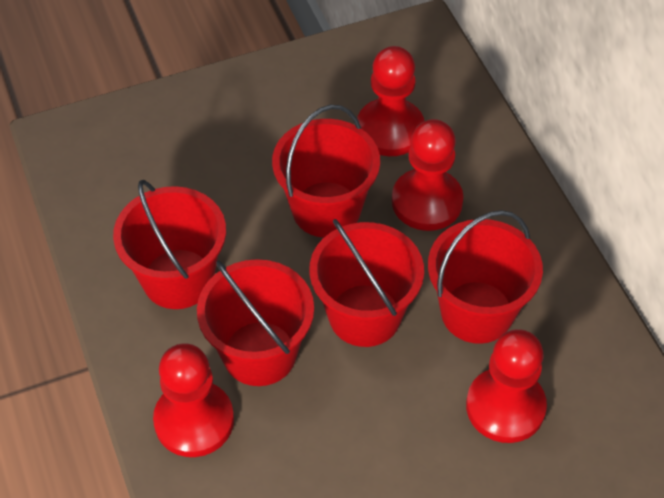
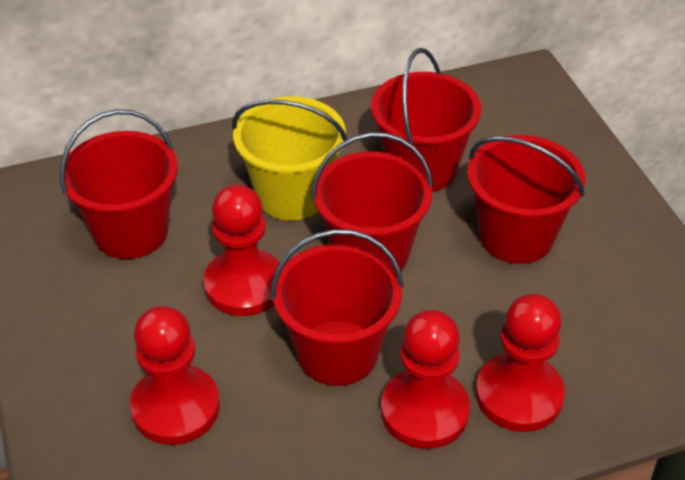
yellow bucket: 0 -> 1

